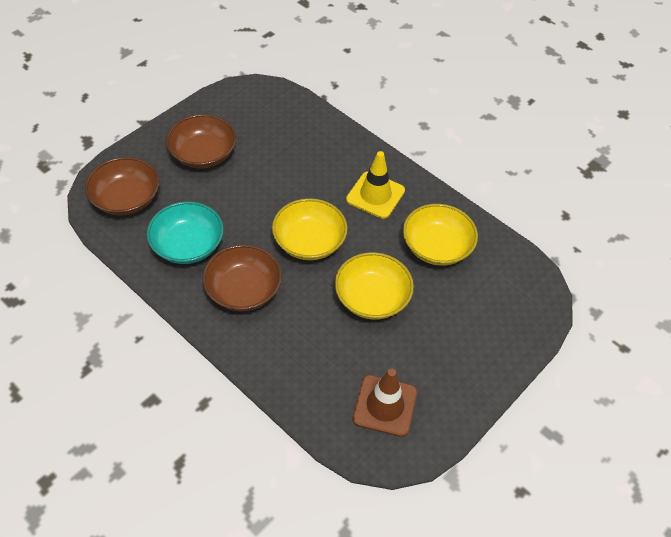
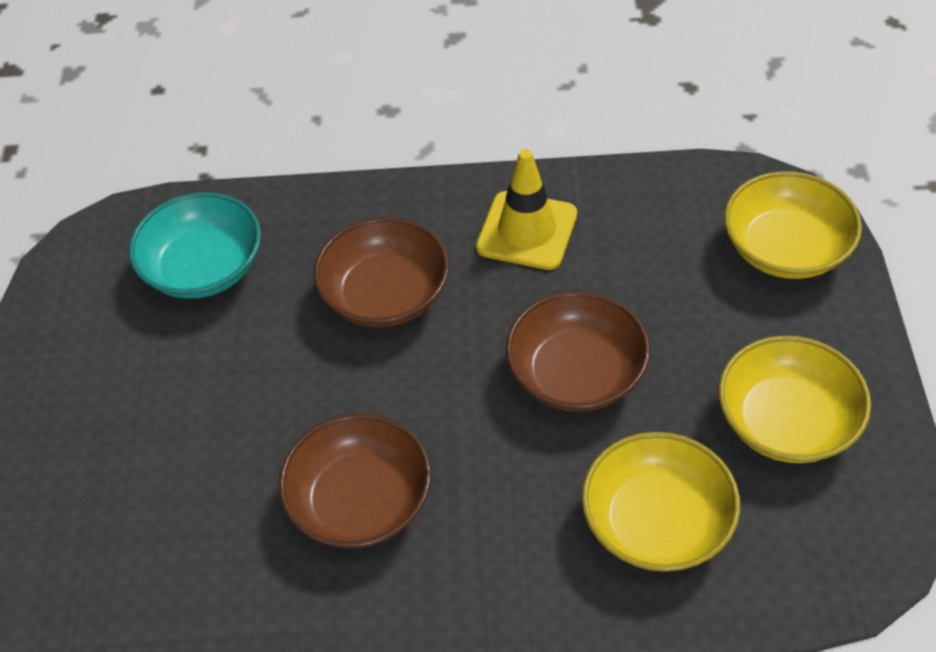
brown traffic cone: 1 -> 0

